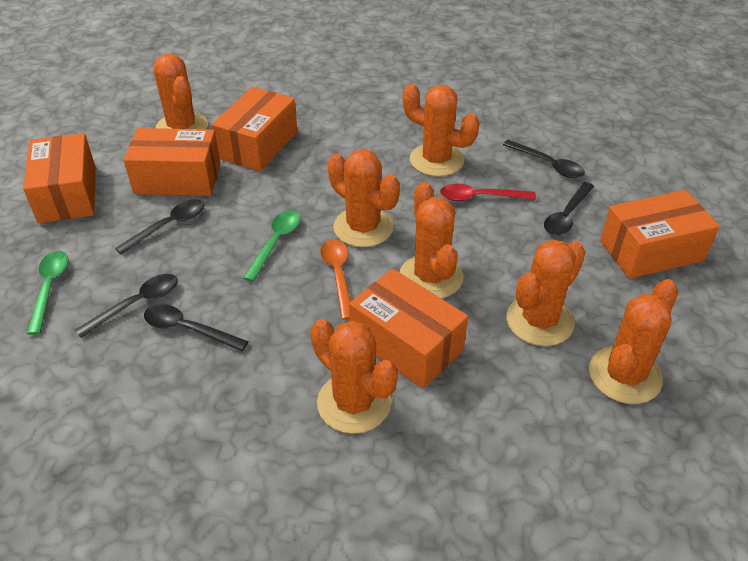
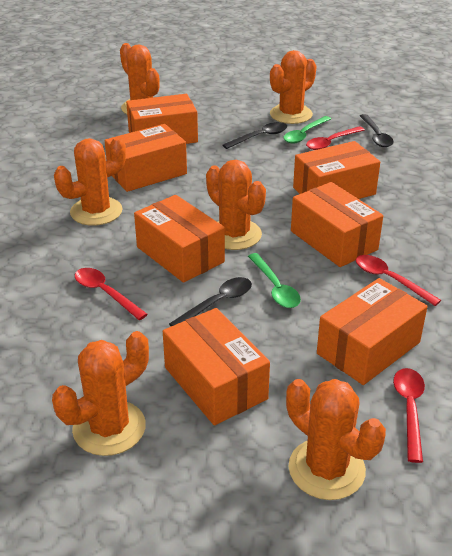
black spoon: 5 -> 3
orange box: 5 -> 7
orange cactus: 7 -> 6
orange spoon: 1 -> 0
red spoon: 1 -> 4

